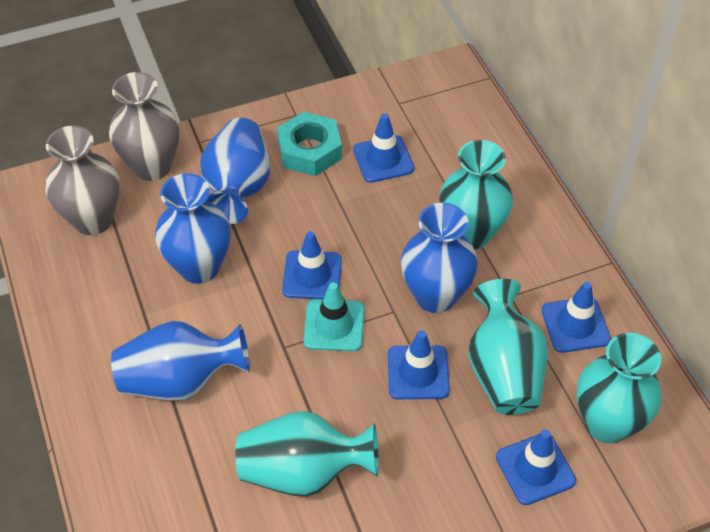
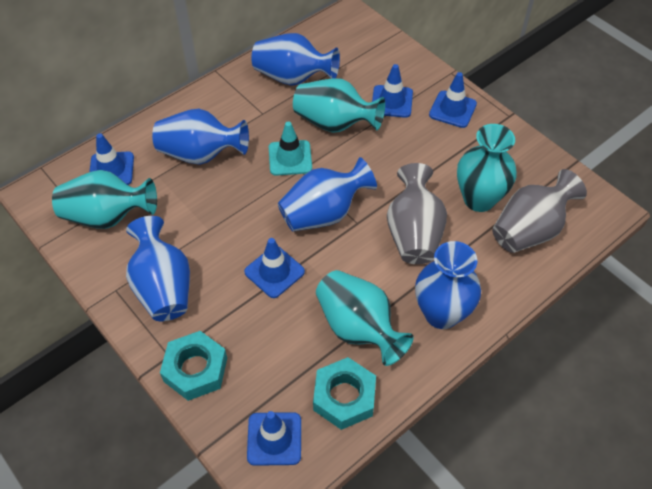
blue vase: 4 -> 5
turquoise nut: 1 -> 2

